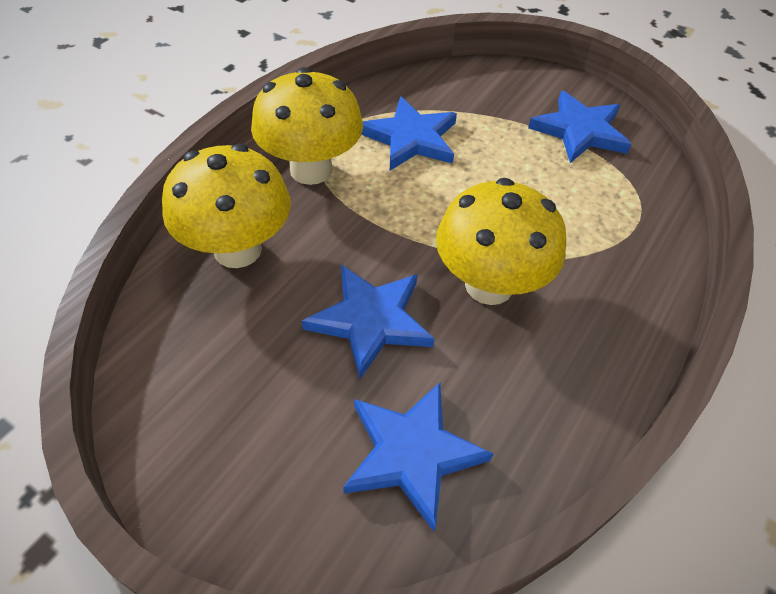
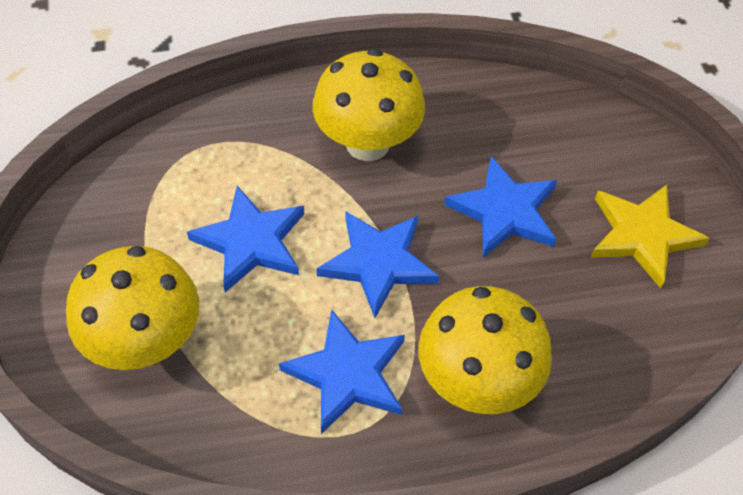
yellow star: 0 -> 1

